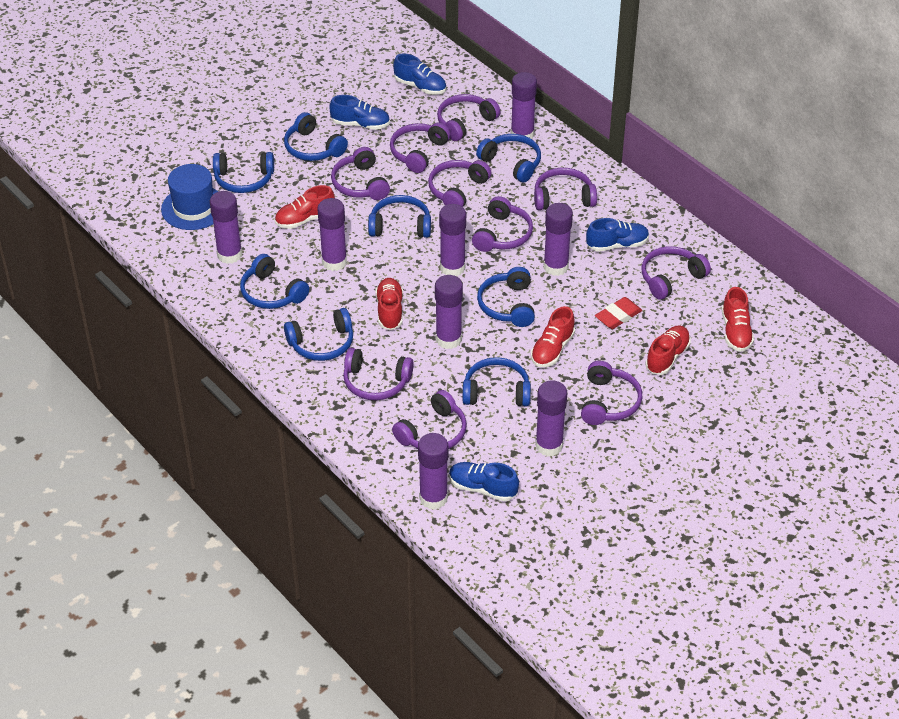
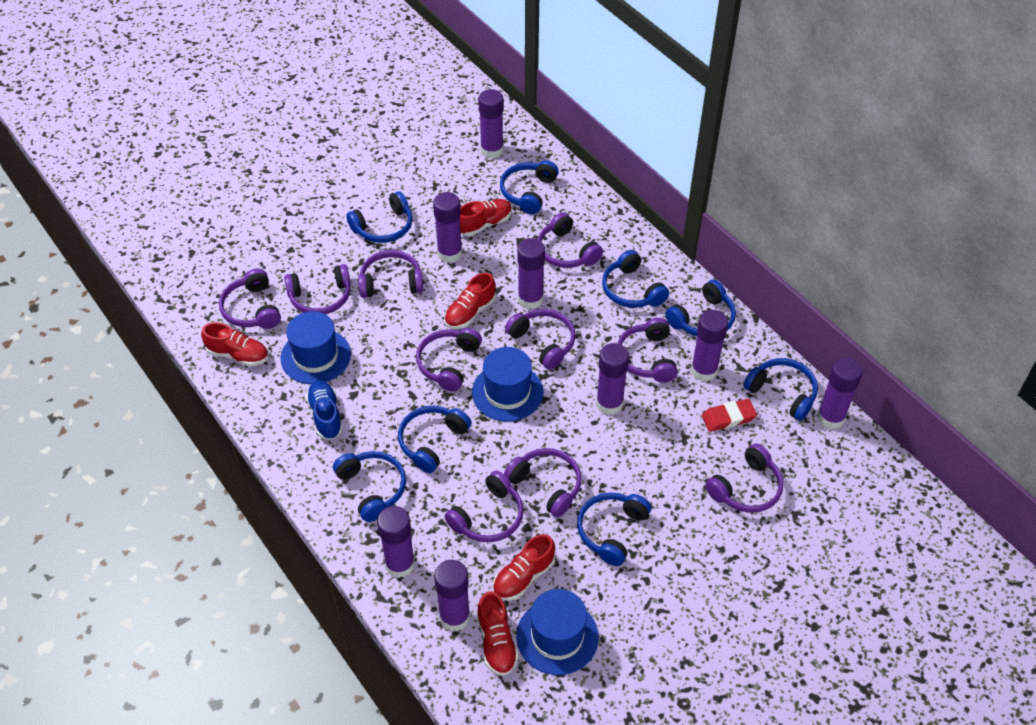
blue hat: 1 -> 3
blue shoe: 4 -> 1

